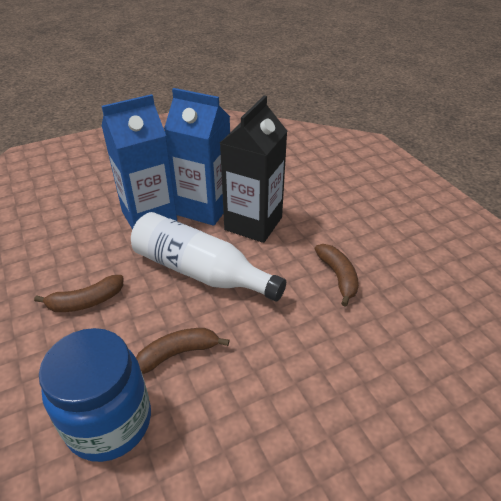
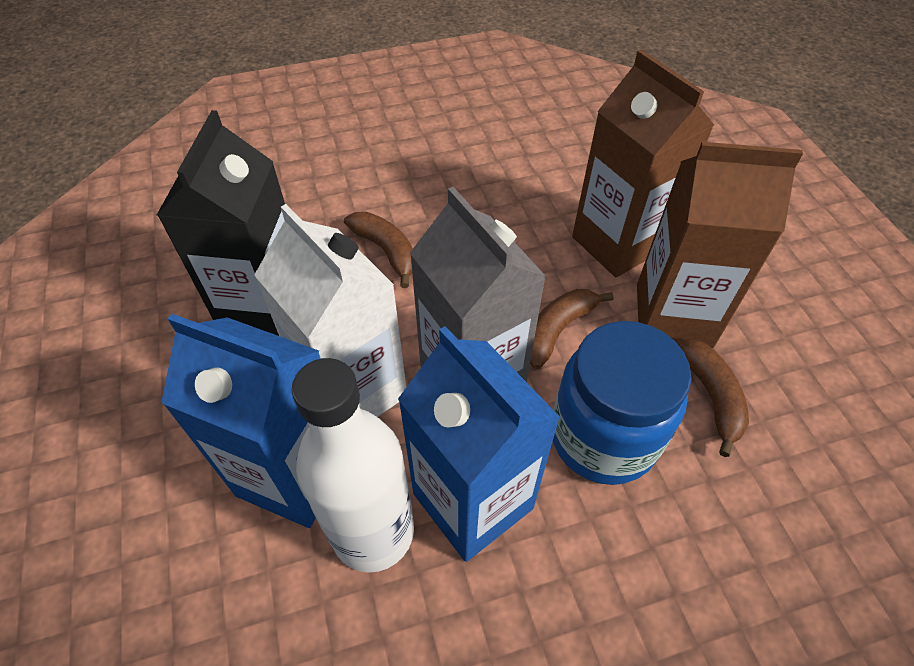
brown carton: 0 -> 2
grey carton: 0 -> 1
white carton: 0 -> 1

